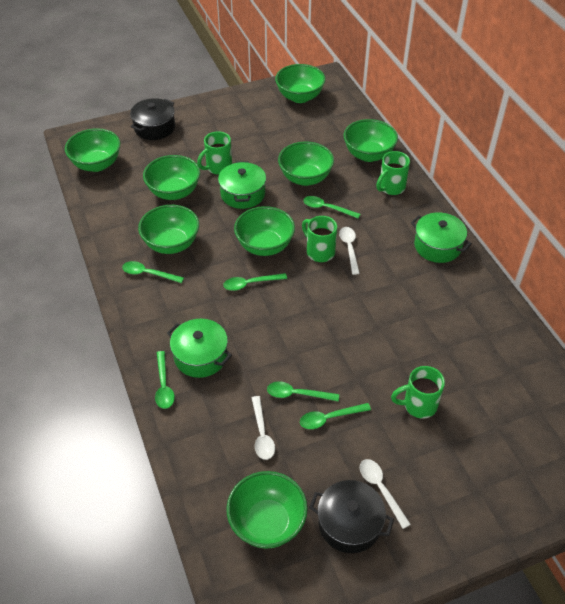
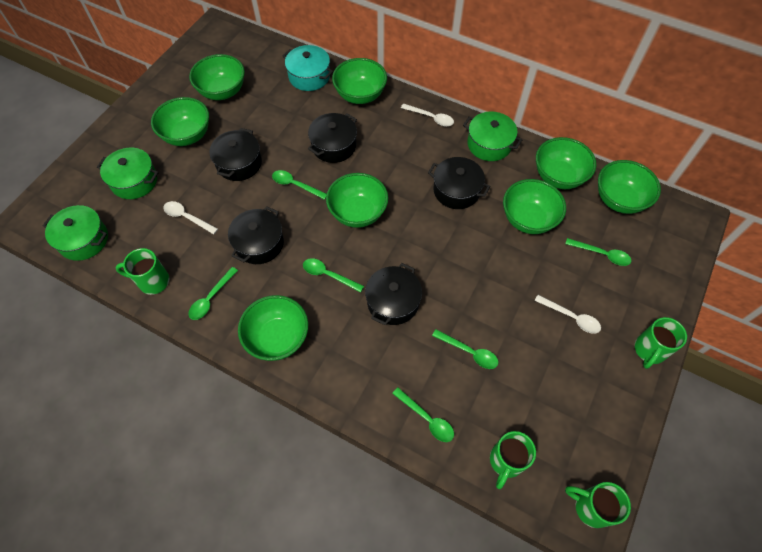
black pot: 2 -> 5
turquoise pot: 0 -> 1

